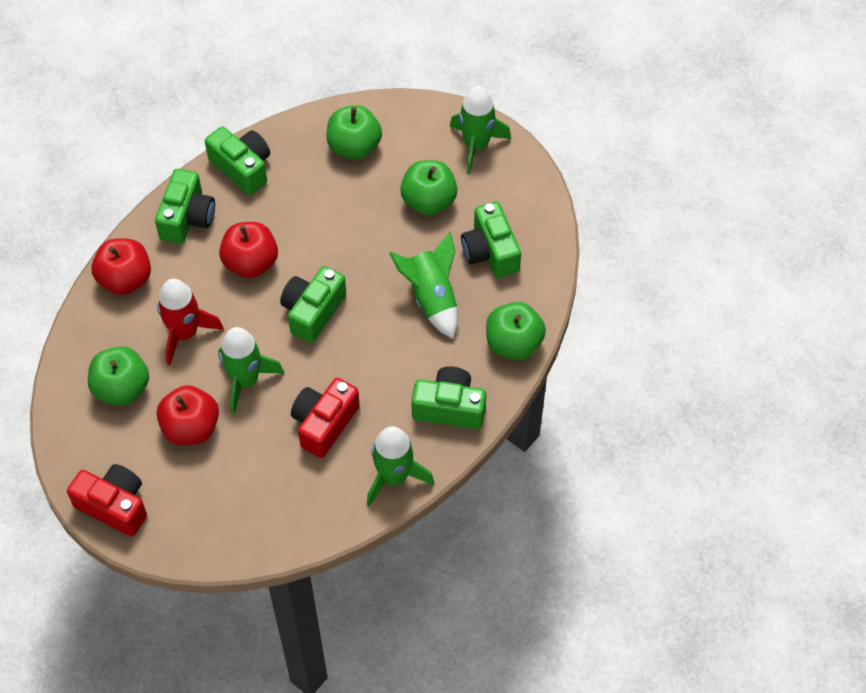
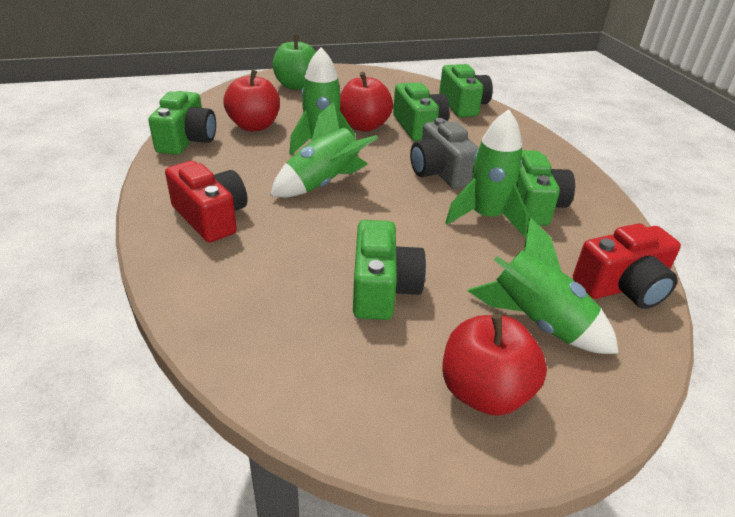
green apple: 4 -> 1
grey camera: 0 -> 1
red rocket: 1 -> 0

